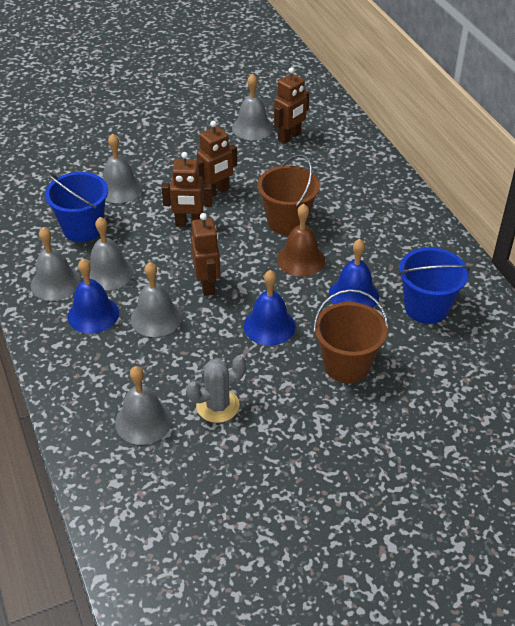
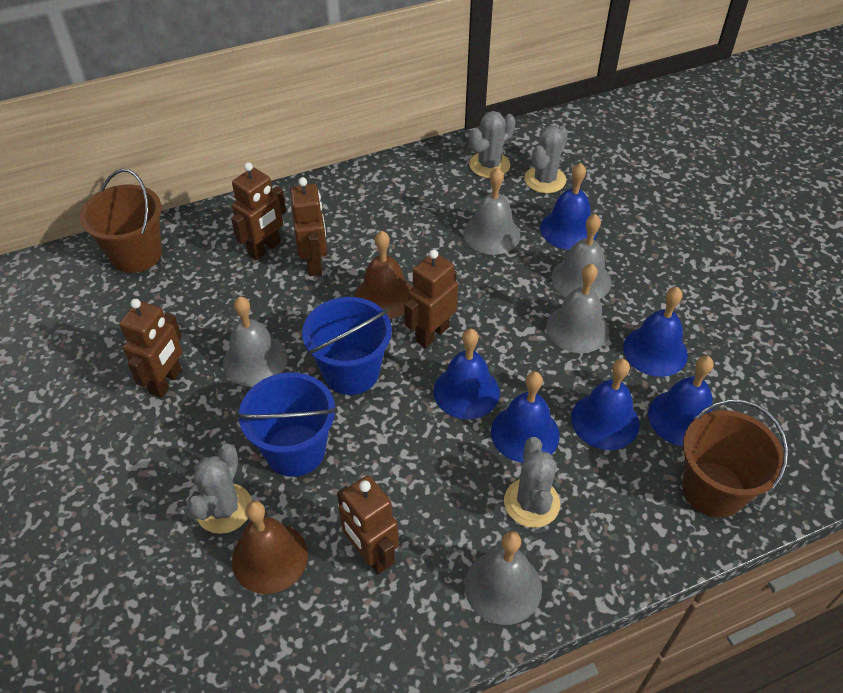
blue bell: 3 -> 6
brown bell: 1 -> 2
brown robot: 4 -> 5
grey bell: 6 -> 5
grey cactus: 1 -> 4

